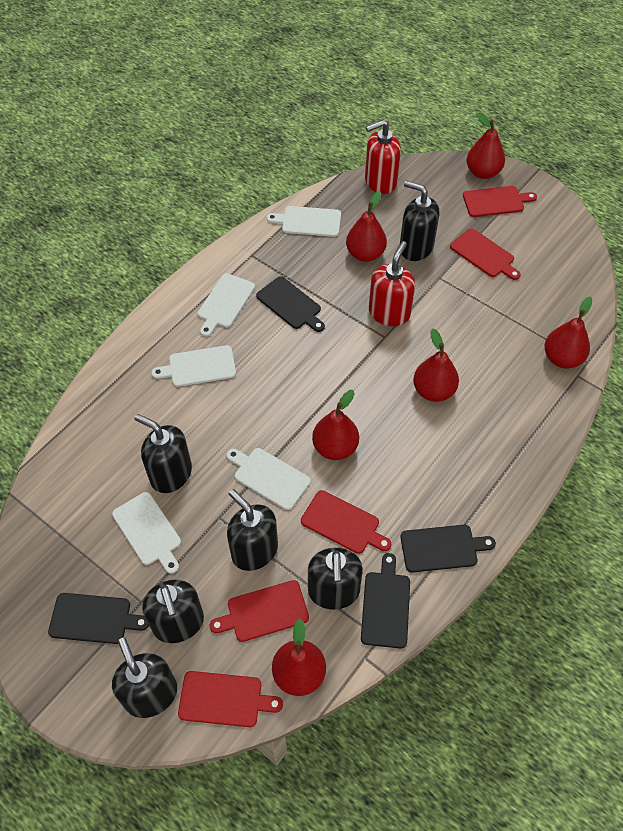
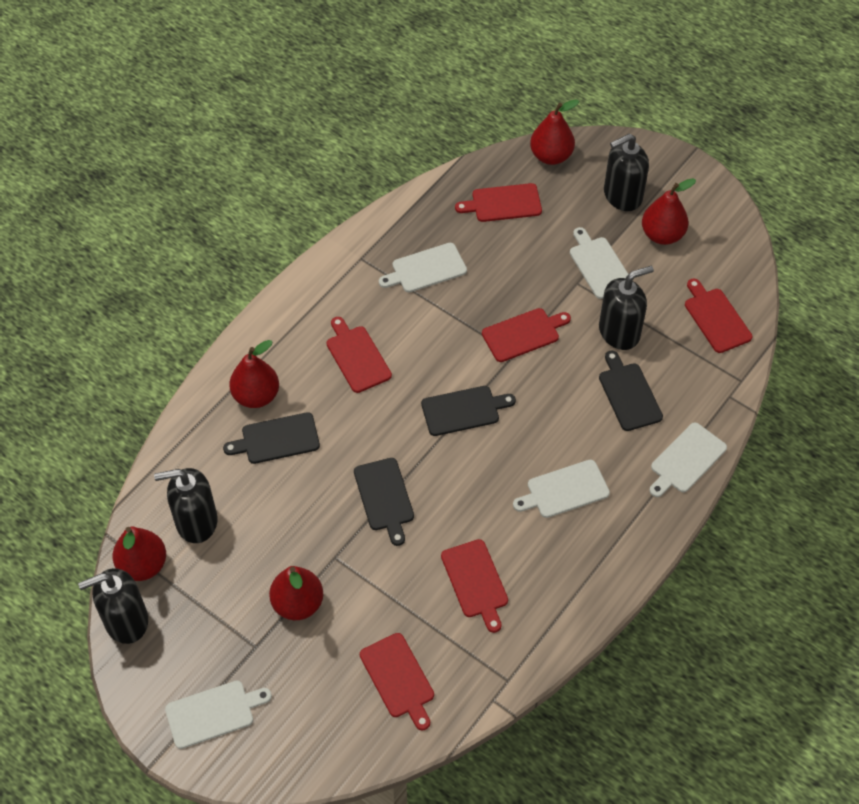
black soap dispenser: 6 -> 4
red cutting board: 5 -> 6
red pear: 6 -> 5
red soap dispenser: 2 -> 0

